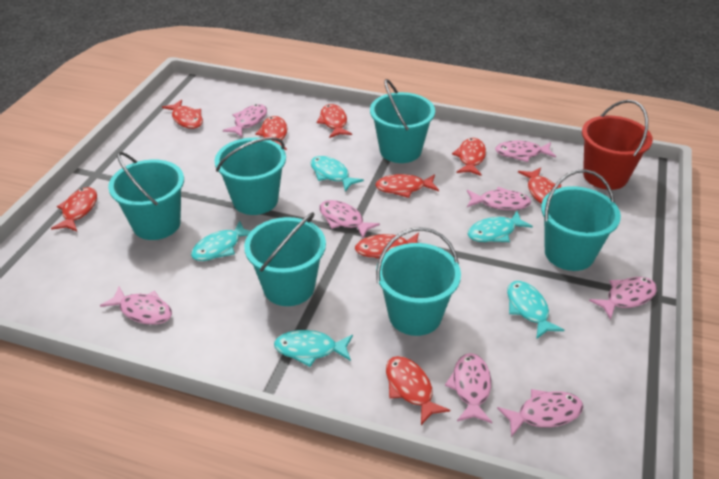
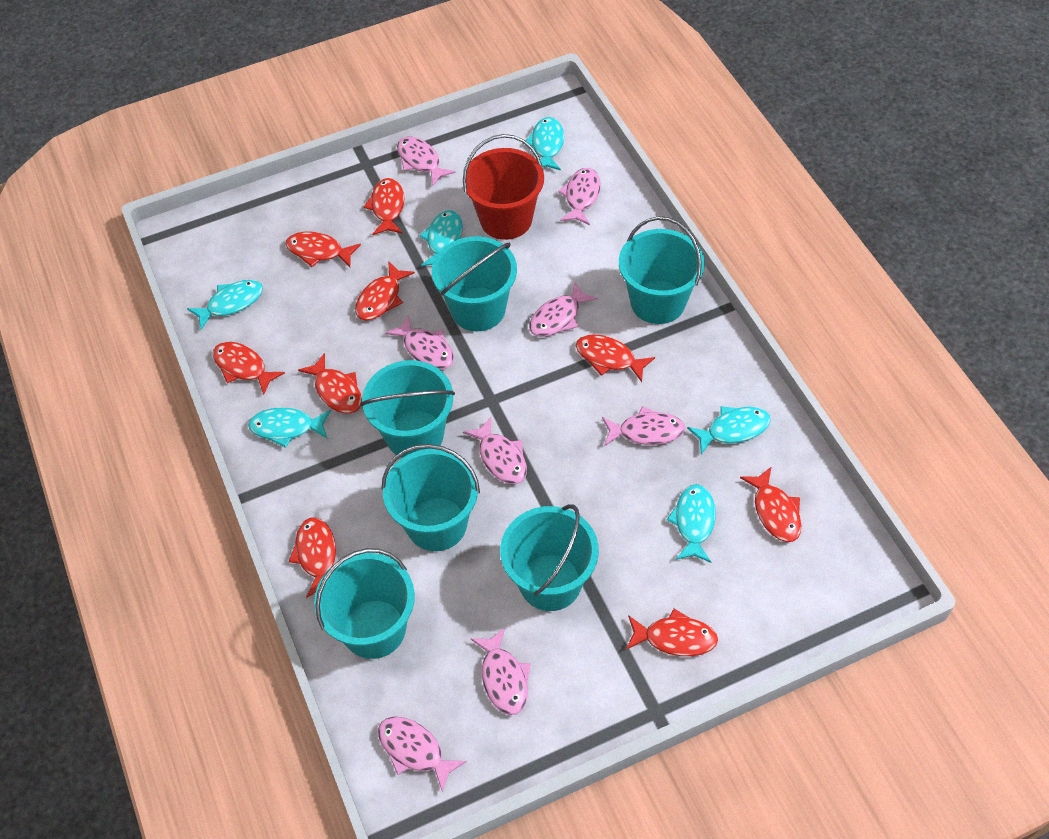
turquoise fish: 5 -> 6

